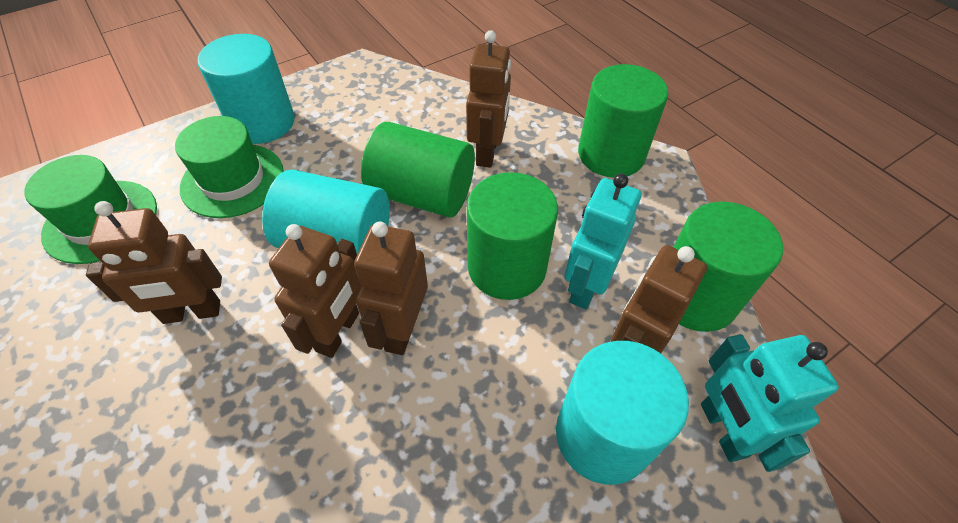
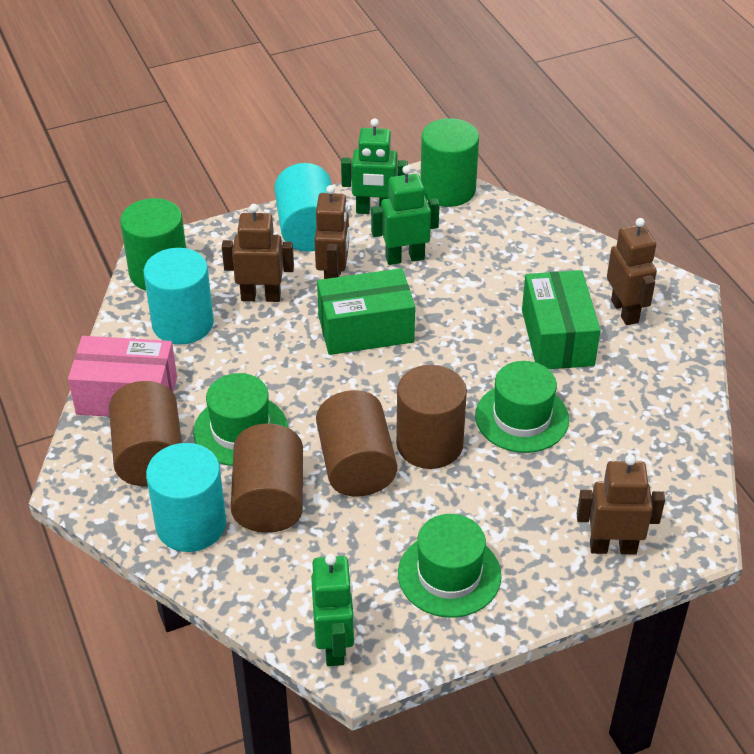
brown cylinder: 0 -> 4
brown robot: 5 -> 4
green box: 0 -> 2
green cylinder: 4 -> 2
green hat: 2 -> 3
green robot: 0 -> 3
pink box: 0 -> 1
turquoise robot: 2 -> 0

